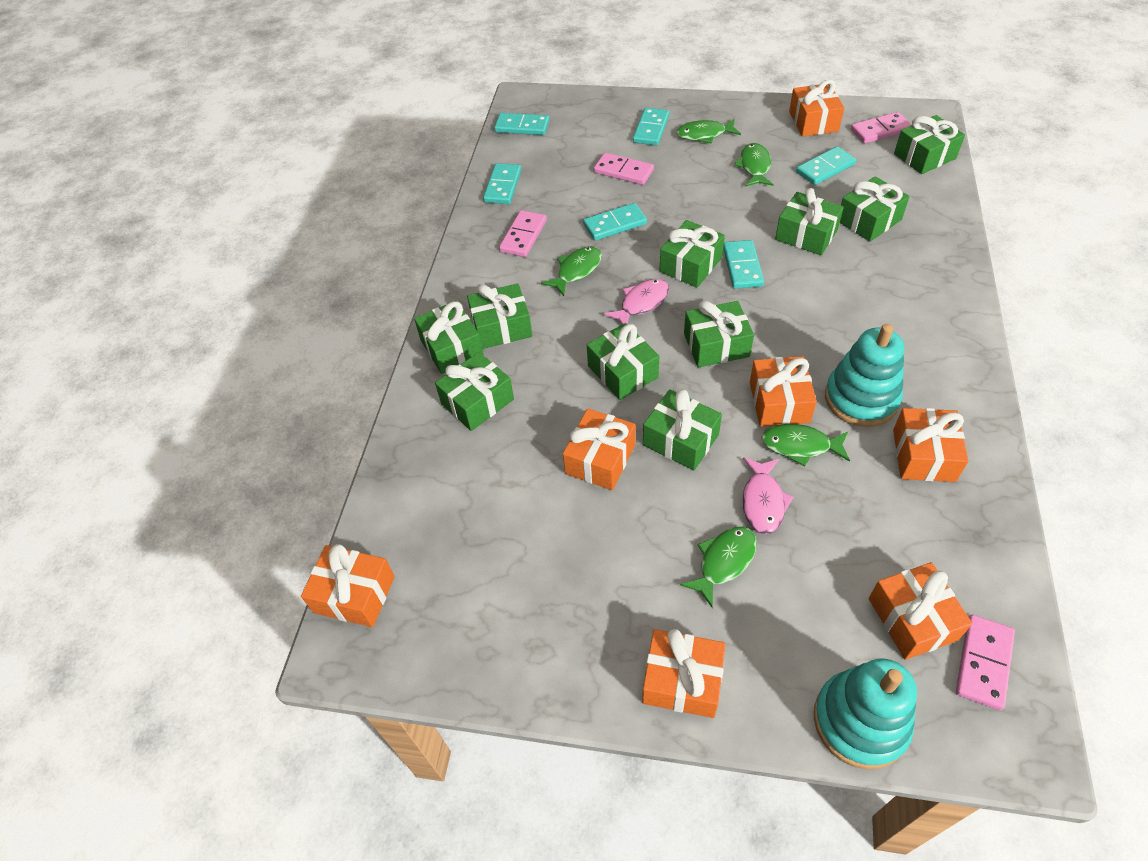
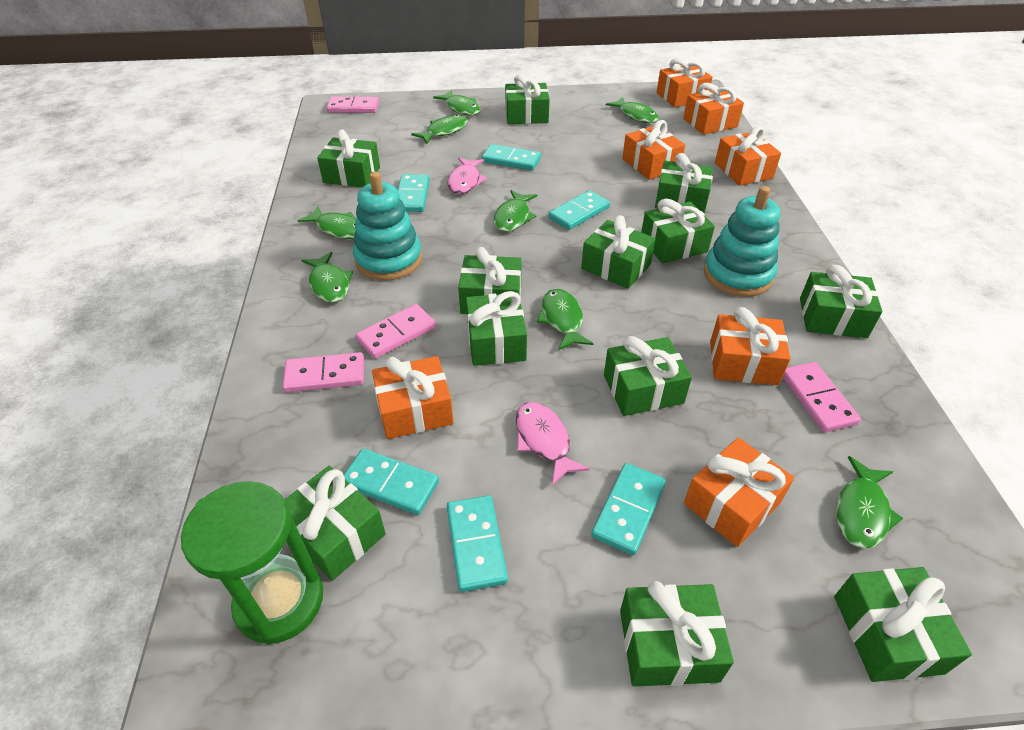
green fish: 5 -> 8
green gift: 10 -> 12
green hourglass: 0 -> 1

